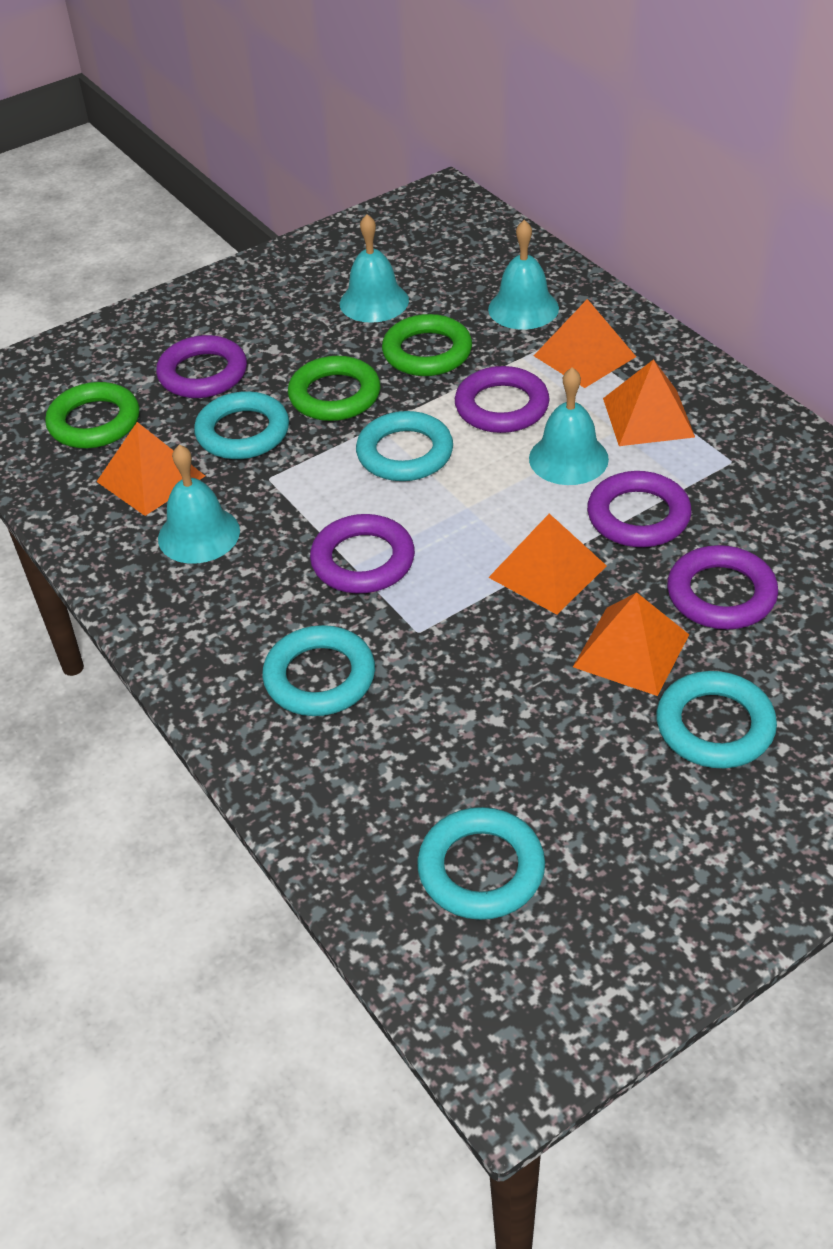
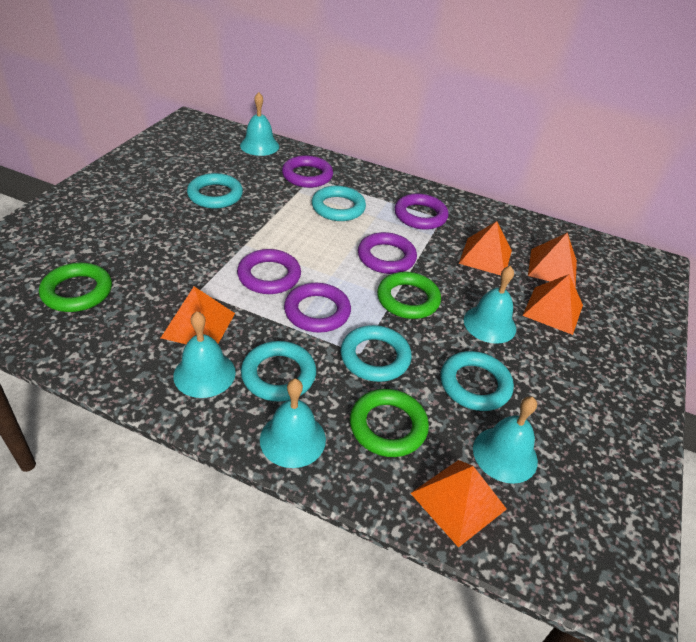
turquoise bell: 4 -> 5

